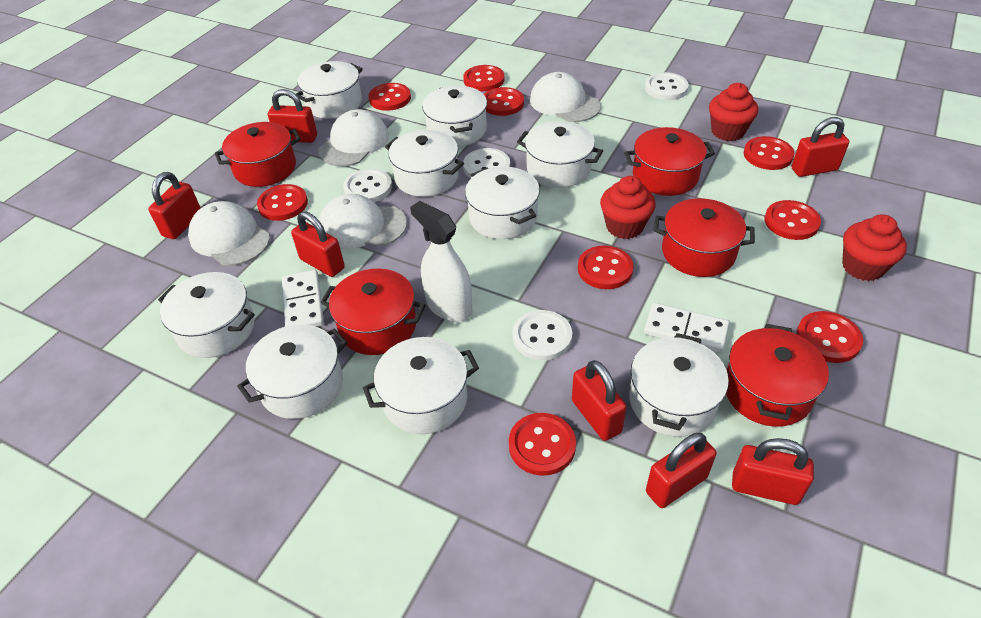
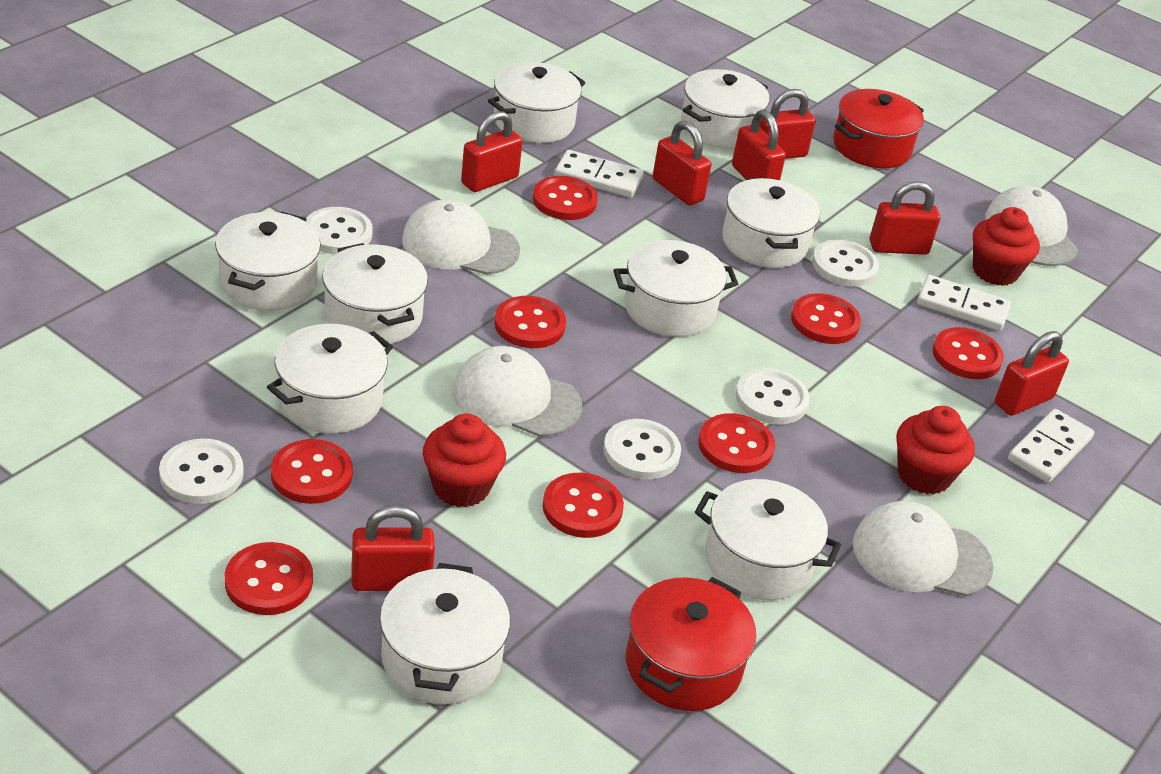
red button: 9 -> 8
red pot: 5 -> 2
white button: 4 -> 5
white domino: 2 -> 3
white spray bottle: 1 -> 0

